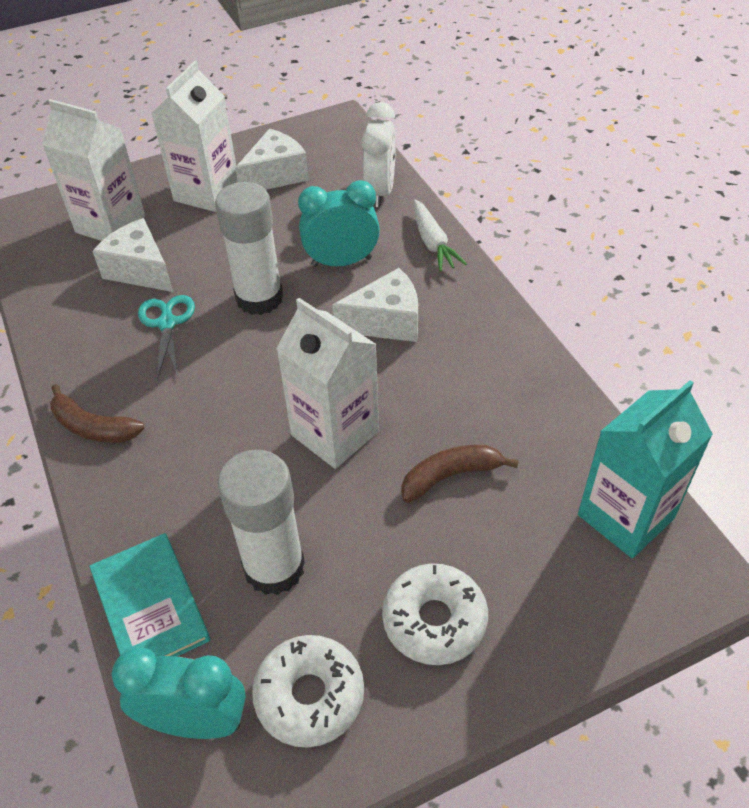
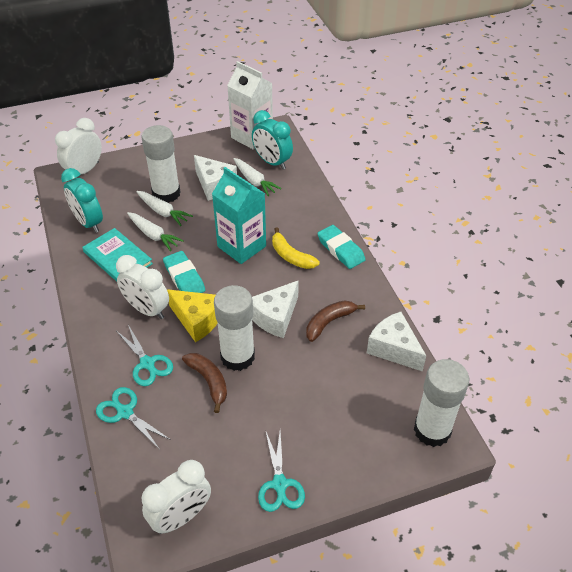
turquoise eraser: 0 -> 2
turquoise scissors: 1 -> 3
white carrot: 1 -> 3
white carton: 3 -> 1
white clock: 1 -> 3
white donut: 2 -> 0
white glue stick: 2 -> 3
yellow banana: 0 -> 1
yellow cheese: 0 -> 1

